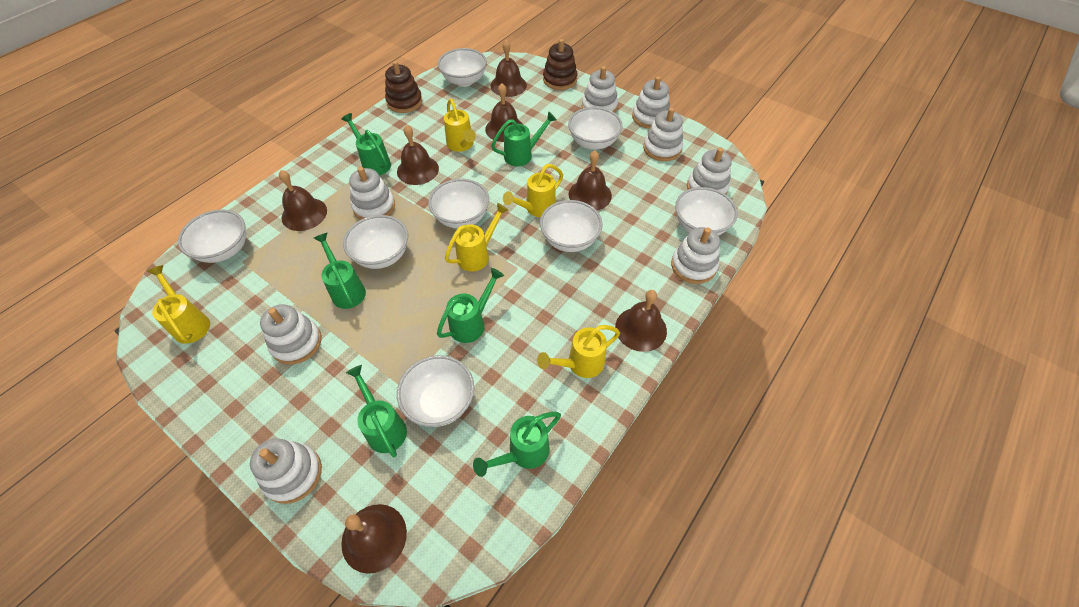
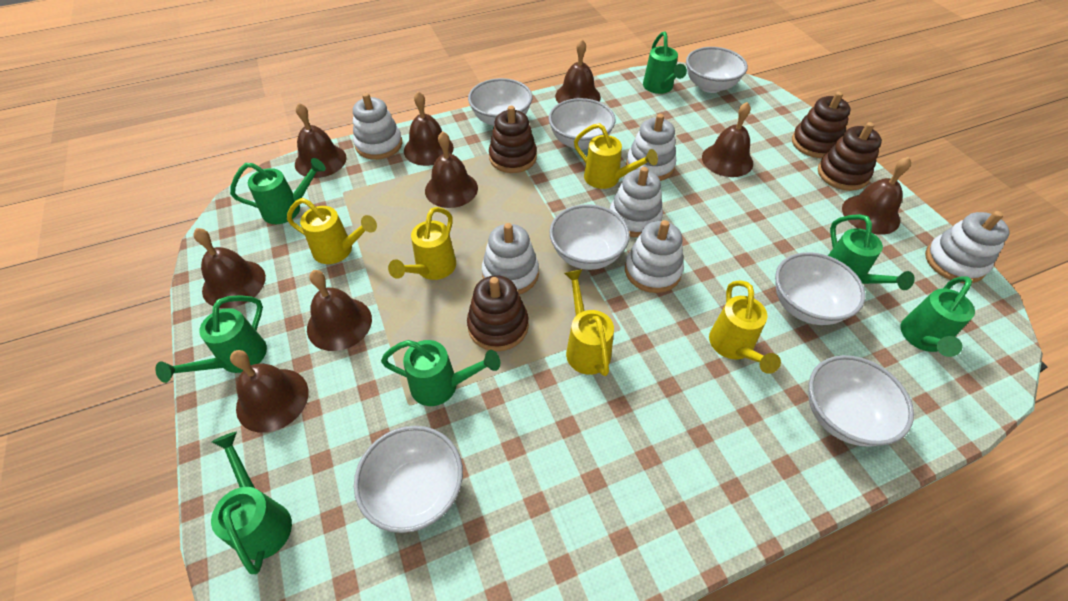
brown bell: 7 -> 9
brown stacking toy: 2 -> 4
green watering can: 6 -> 7
white bowl: 8 -> 7
white stacking toy: 8 -> 6

